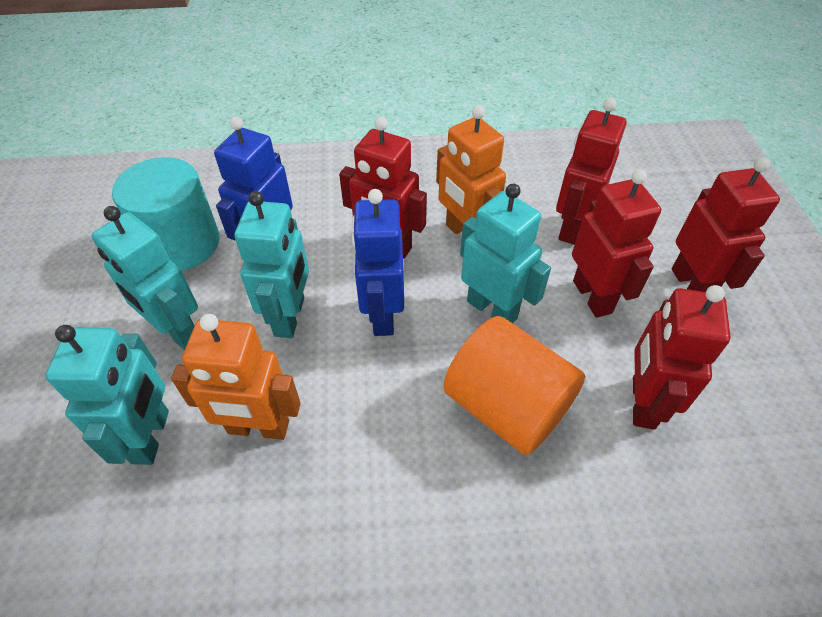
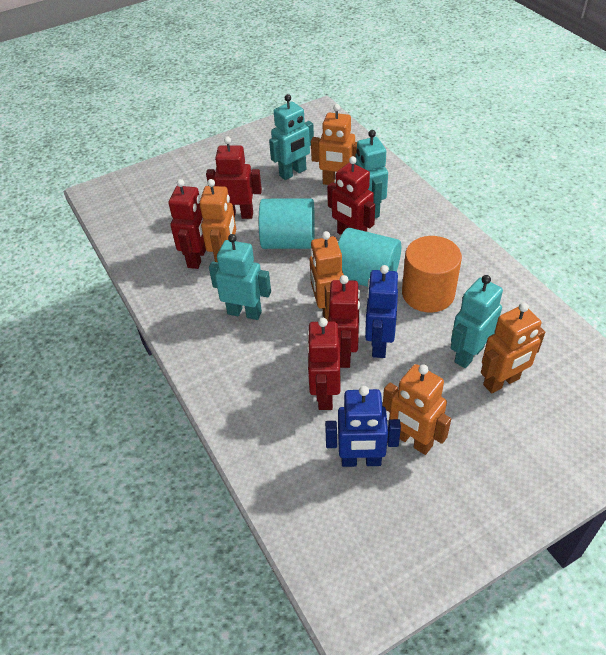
orange robot: 2 -> 5
turquoise cylinder: 1 -> 2

